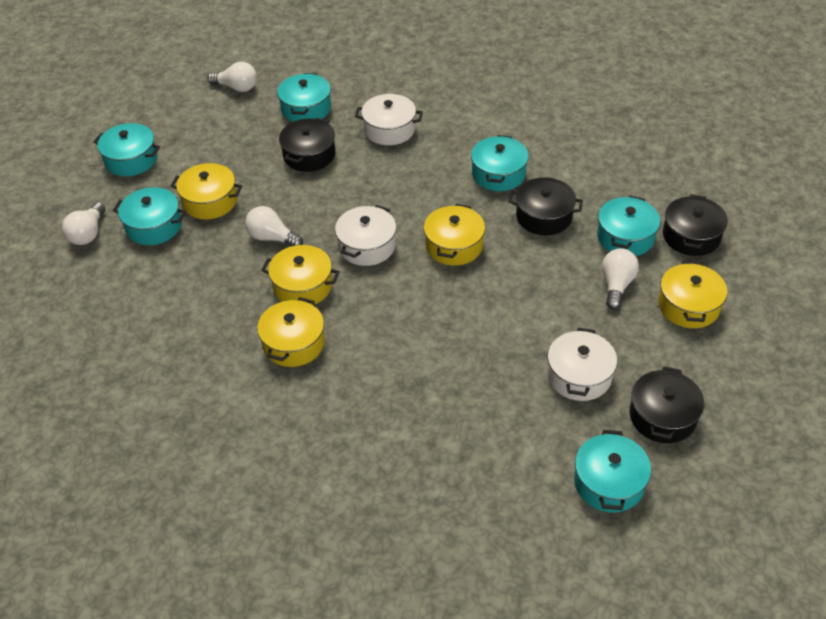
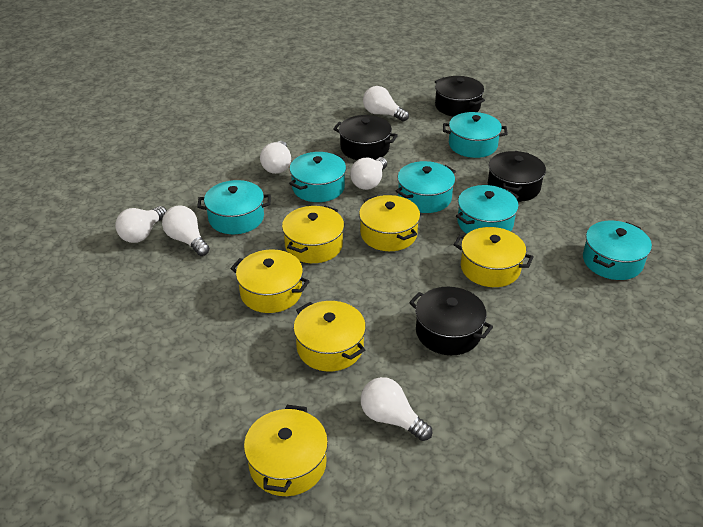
white light bulb: 4 -> 6
white pot: 3 -> 0
yellow pot: 5 -> 6

